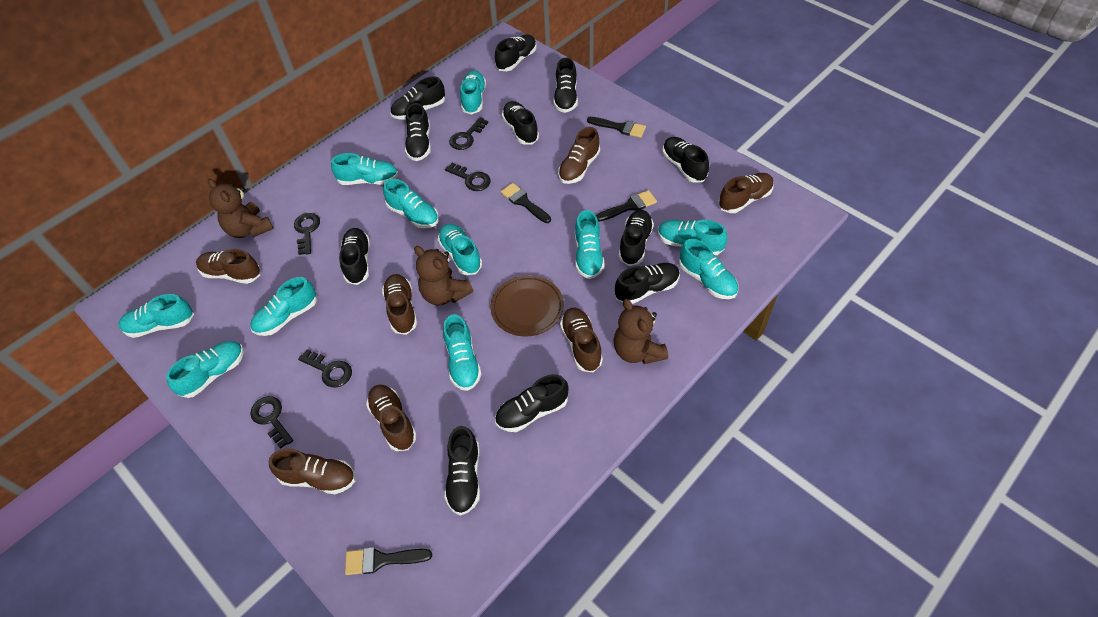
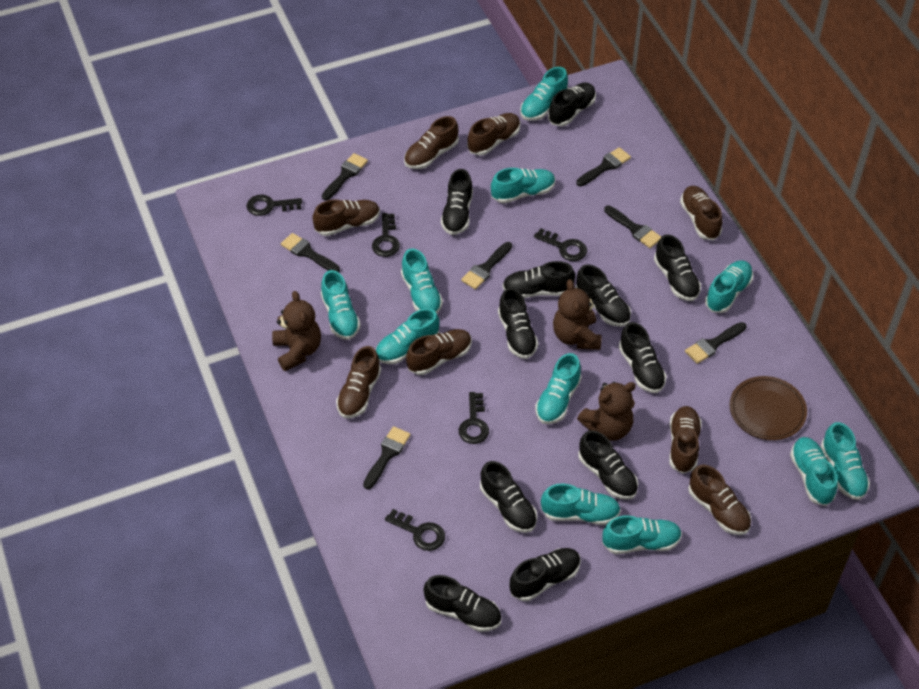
black brush: 4 -> 7
brown shoe: 7 -> 8

